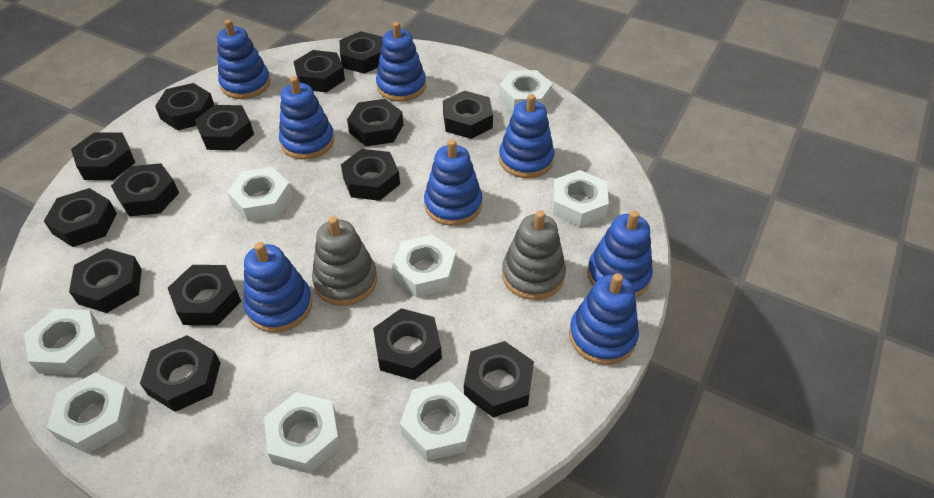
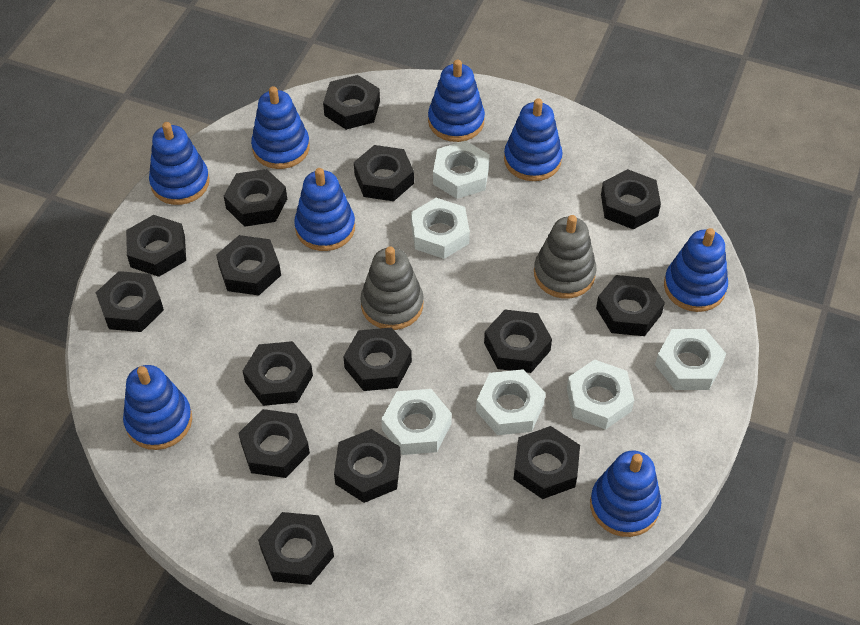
white nut: 8 -> 6

